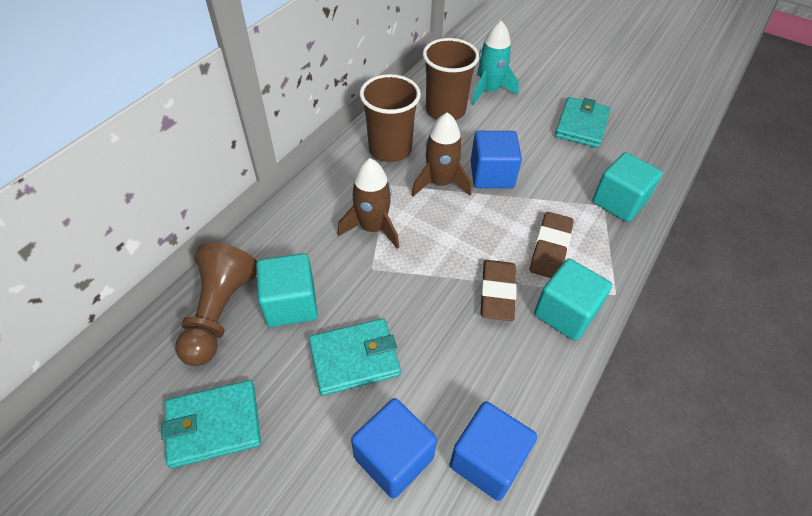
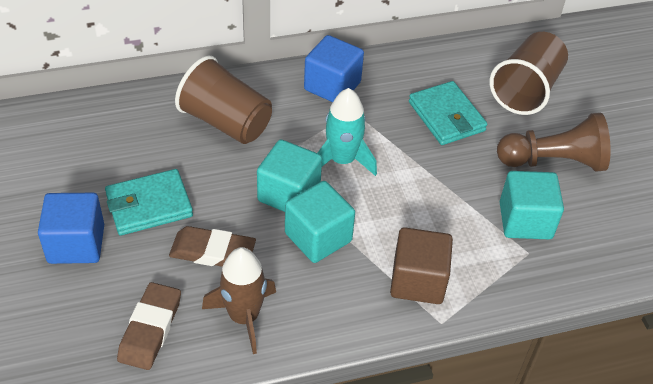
blue cube: 3 -> 2
brown cube: 0 -> 1
brown rocket: 2 -> 1
turquoise wallet: 3 -> 2

